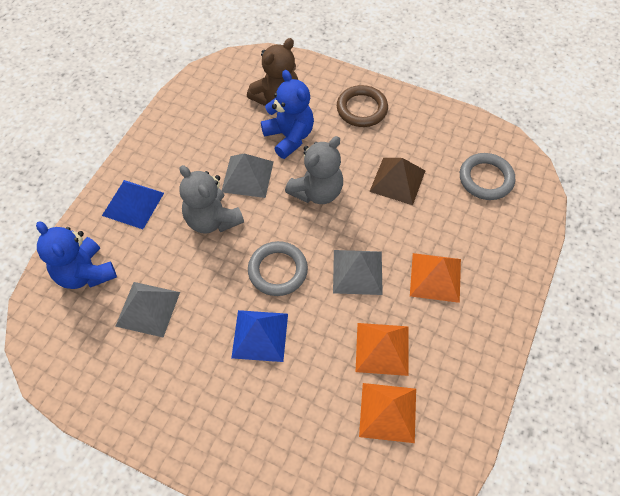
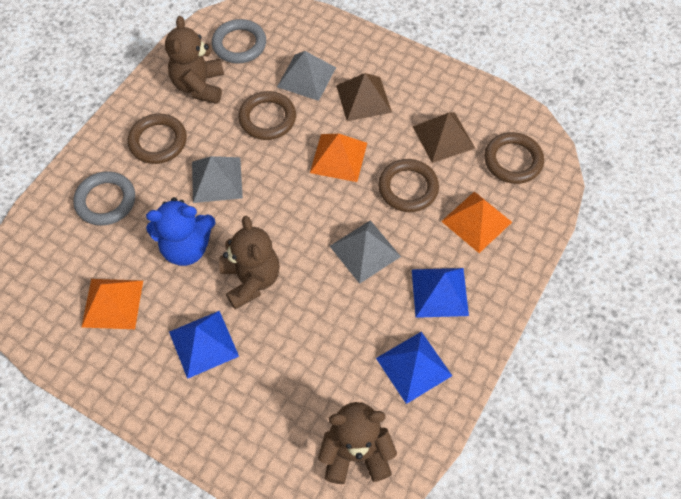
blue pyramid: 2 -> 3
blue teddy bear: 2 -> 1
brown pyramid: 1 -> 2
brown ring: 1 -> 4
brown teddy bear: 1 -> 3
grey teddy bear: 2 -> 0

